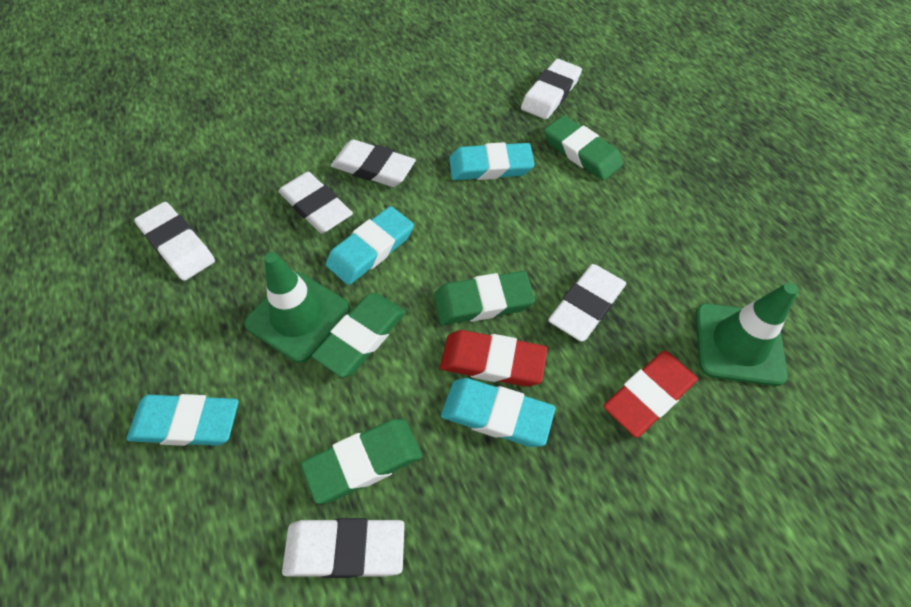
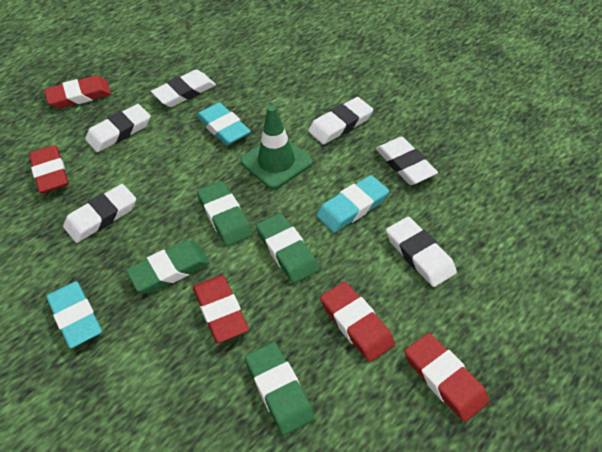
green traffic cone: 2 -> 1
red eraser: 2 -> 5
turquoise eraser: 4 -> 3

